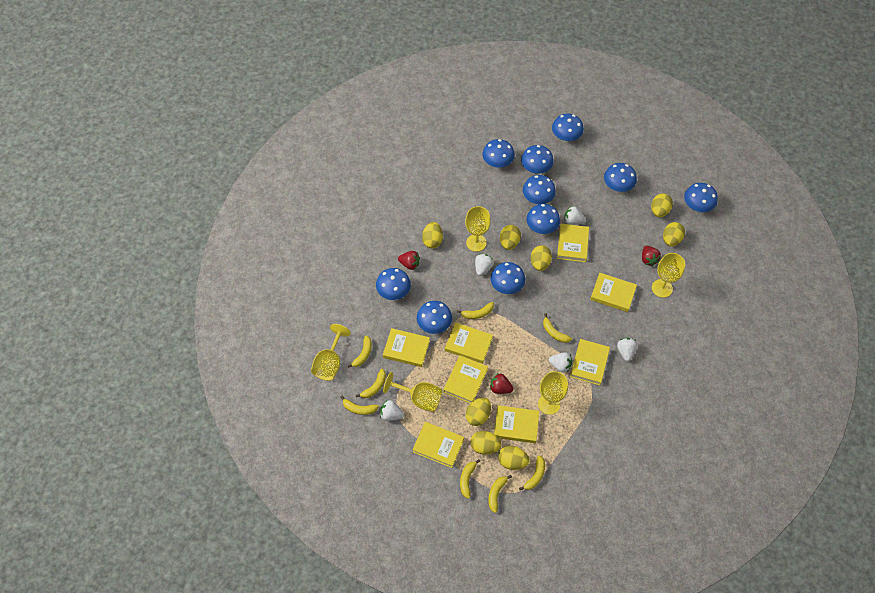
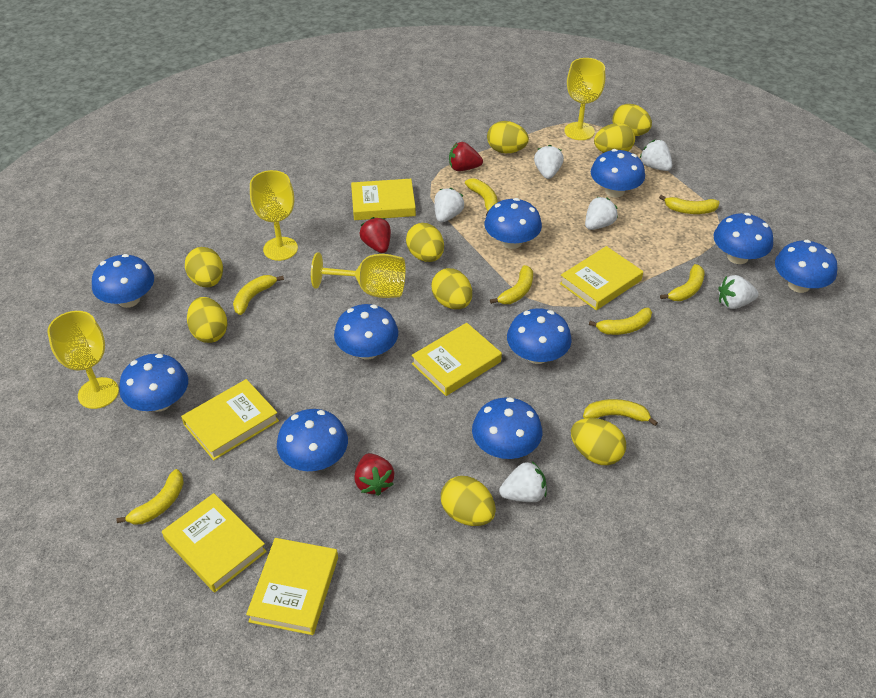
white strawberry: 5 -> 6
yellow book: 8 -> 6
yellow egg: 8 -> 9
yellow goblet: 5 -> 4

